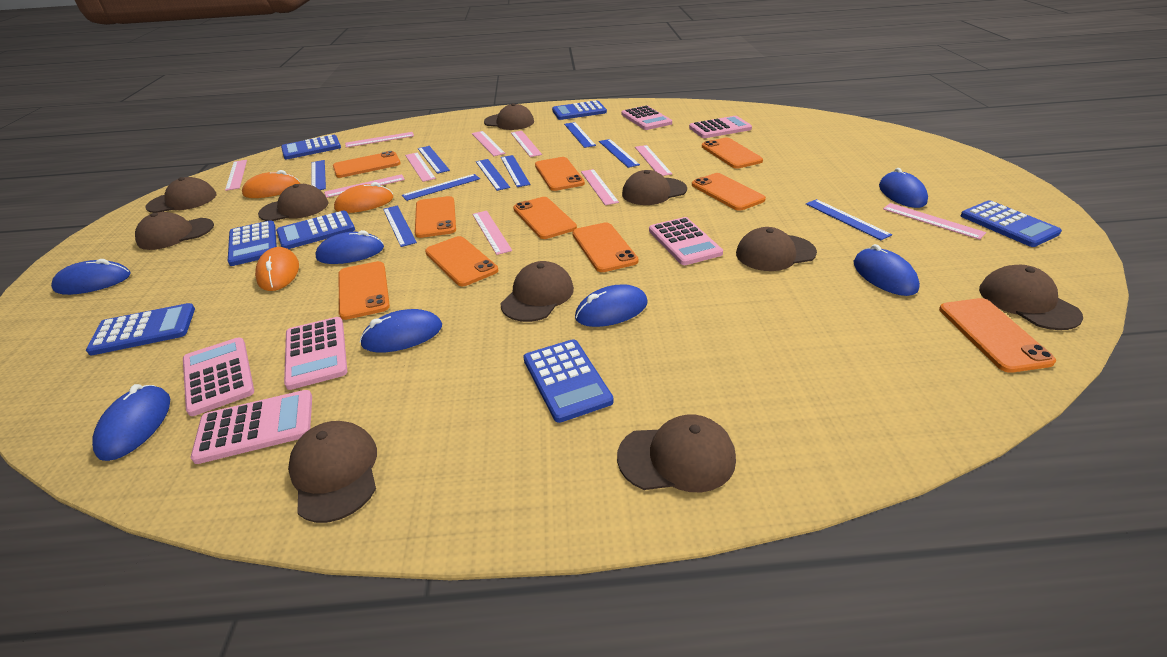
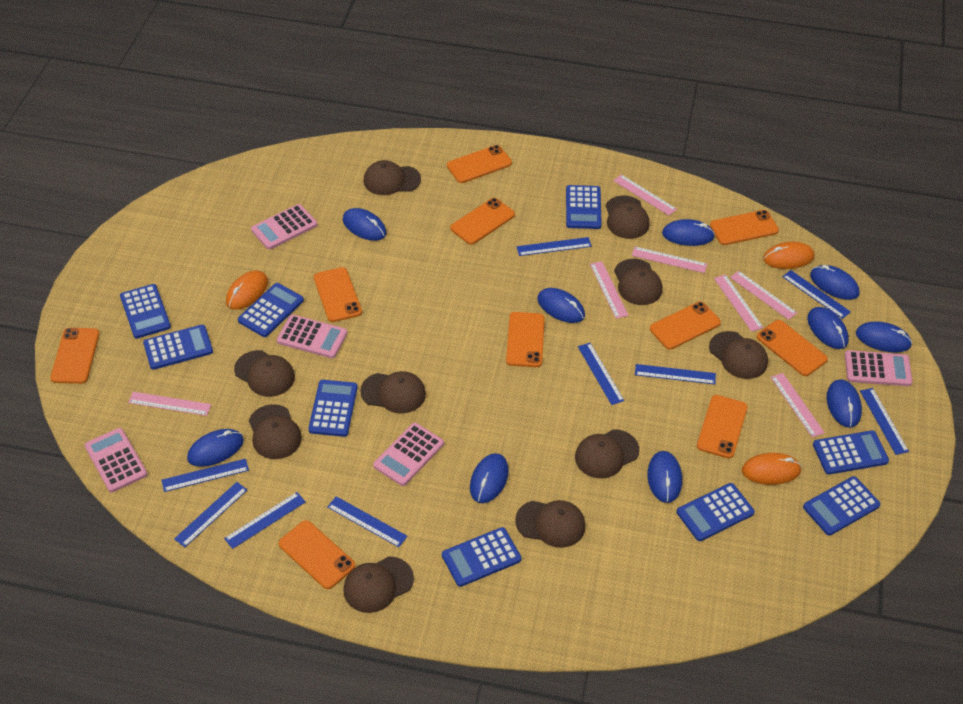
blue calculator: 7 -> 9
blue mouse: 7 -> 10
pink calculator: 6 -> 5
pink ruler: 10 -> 7

